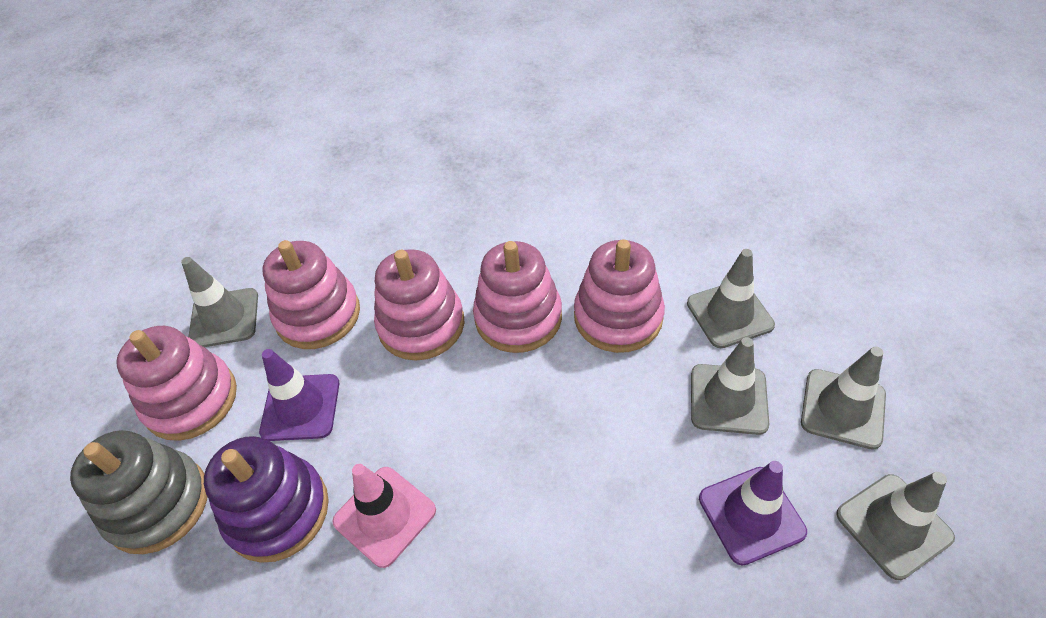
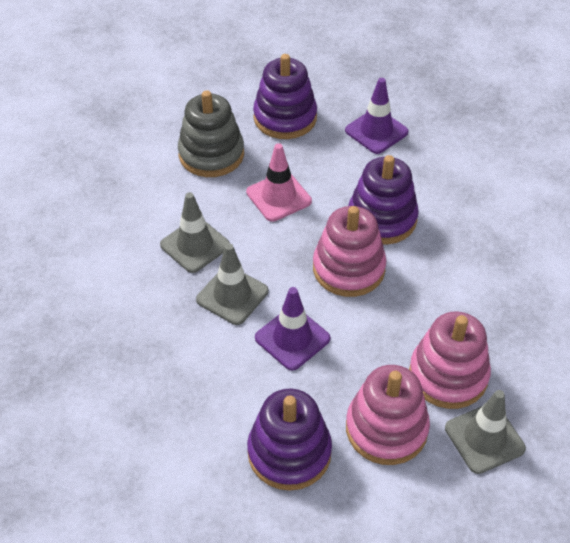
grey traffic cone: 5 -> 3
pink stacking toy: 5 -> 3
purple stacking toy: 1 -> 3

